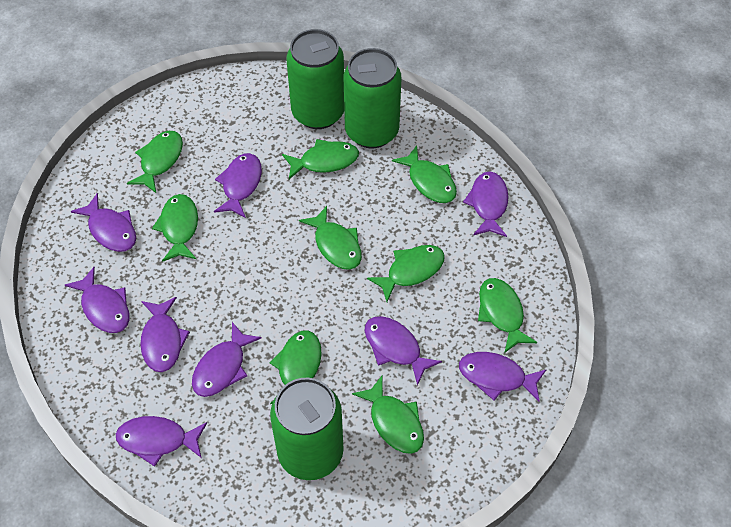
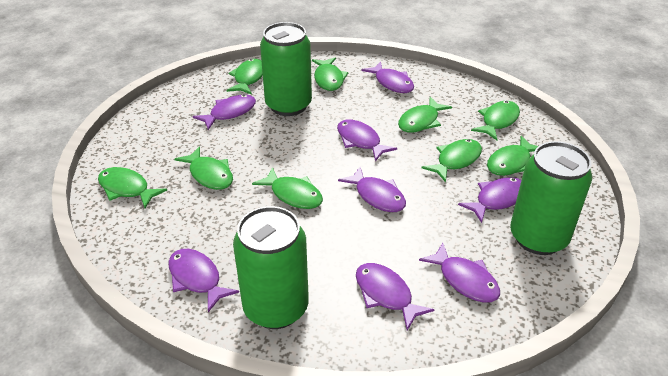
purple fish: 9 -> 8

